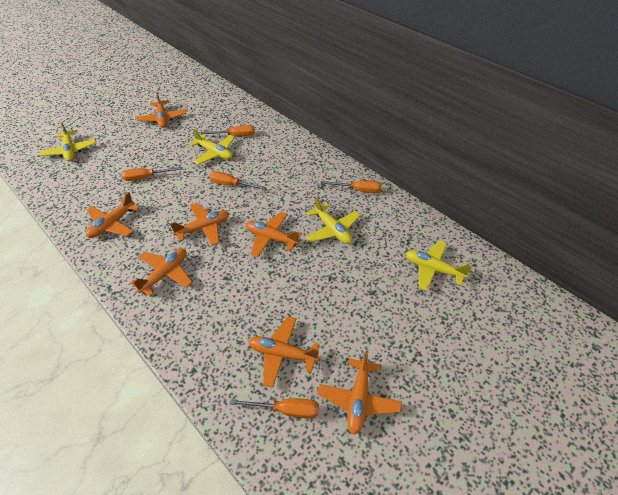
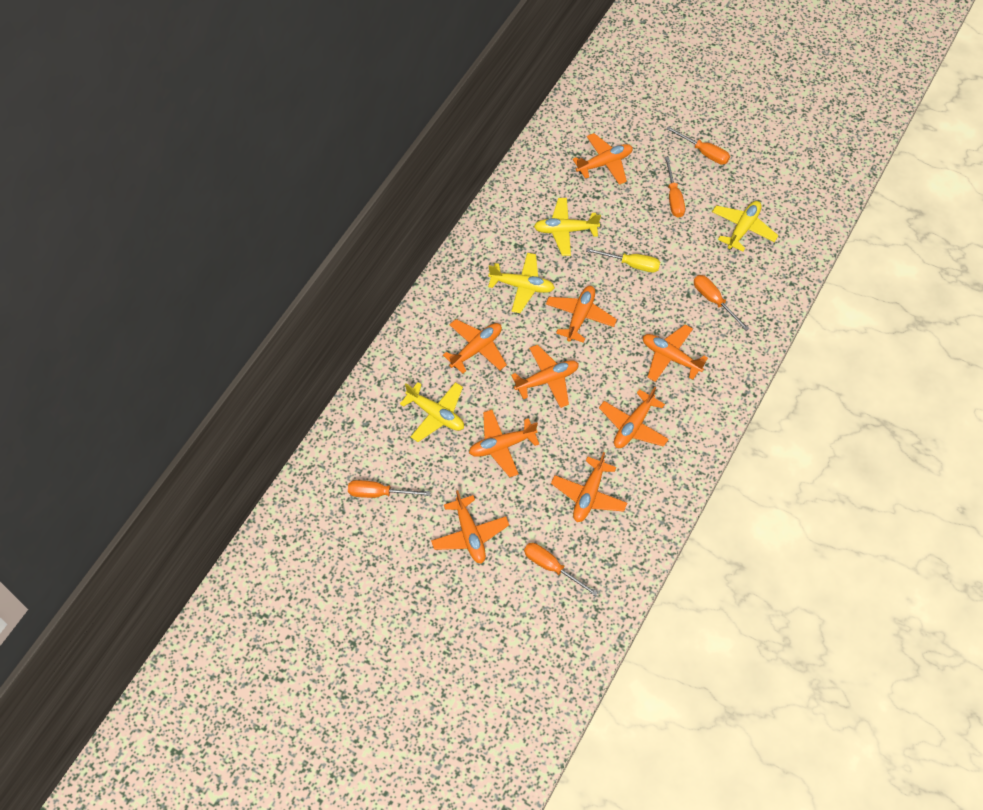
orange plane: 7 -> 9
yellow screwdriver: 0 -> 1

